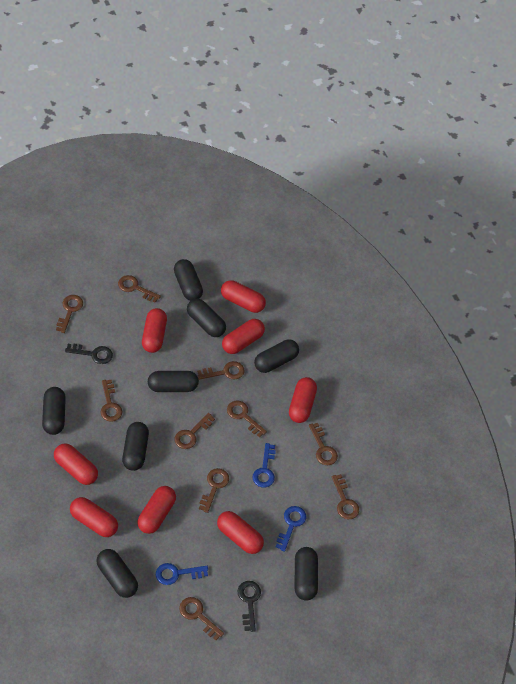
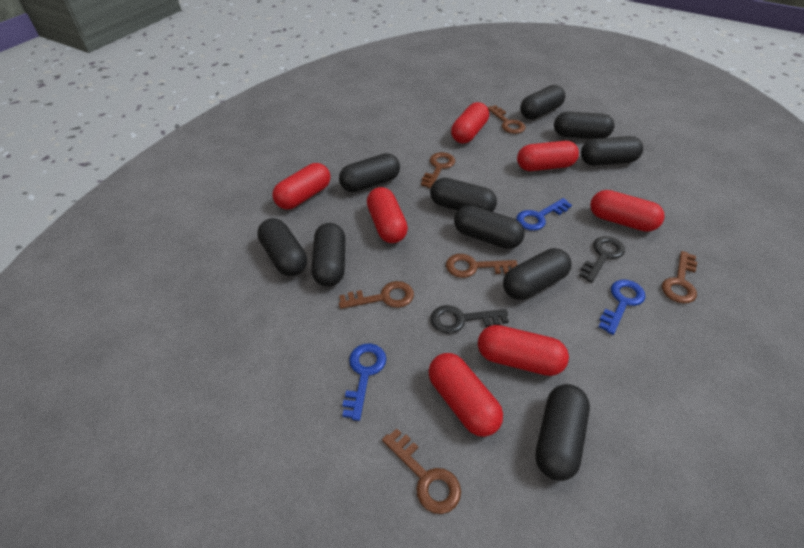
black capsule: 8 -> 10
brown key: 10 -> 6
red capsule: 8 -> 7

